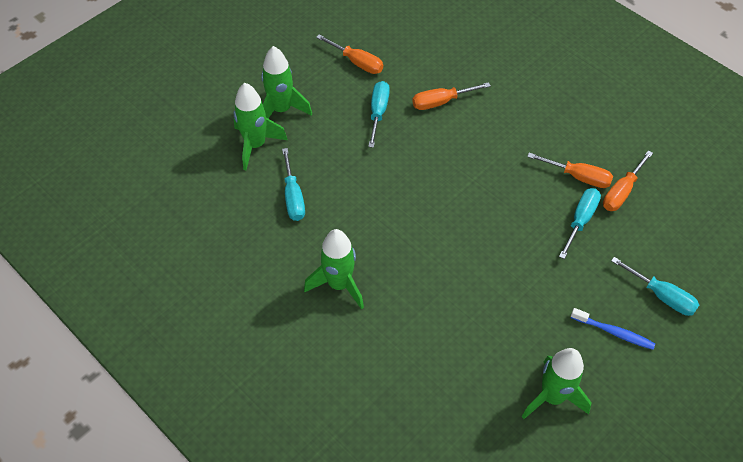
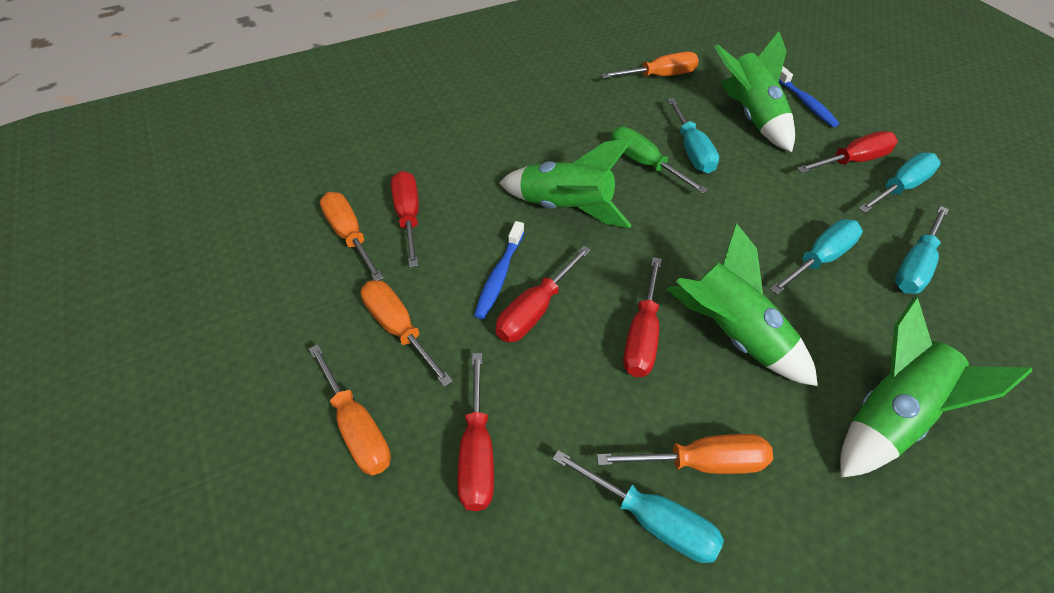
blue toothbrush: 1 -> 2
green screwdriver: 0 -> 1
orange screwdriver: 4 -> 5
red screwdriver: 0 -> 5
turquoise screwdriver: 4 -> 5

